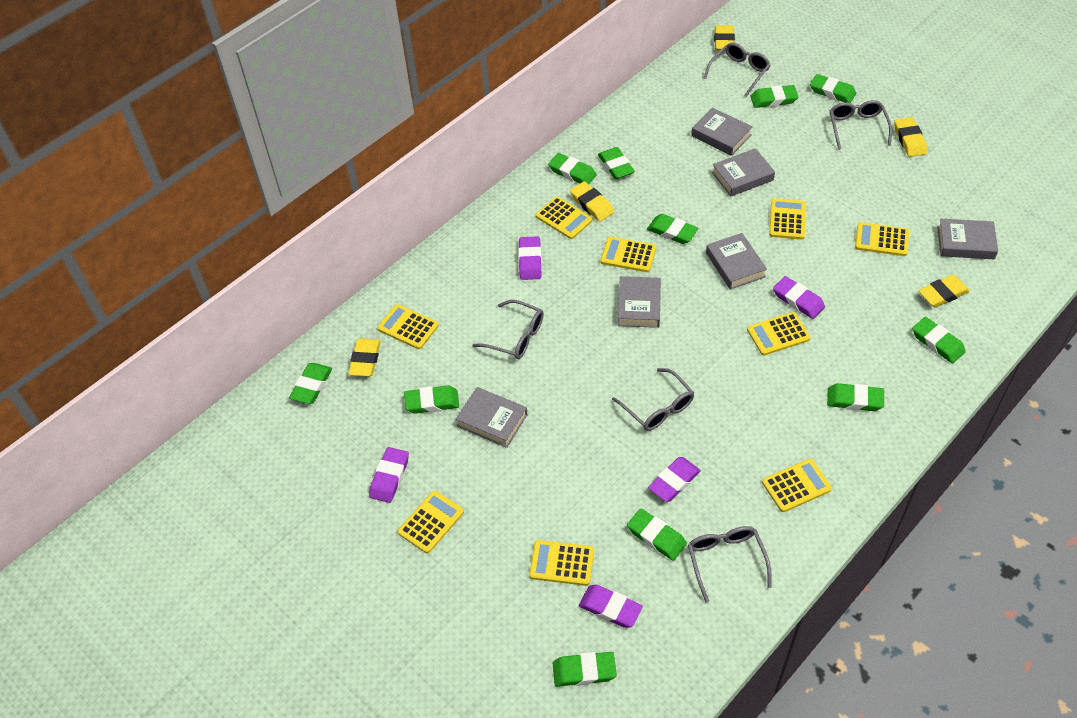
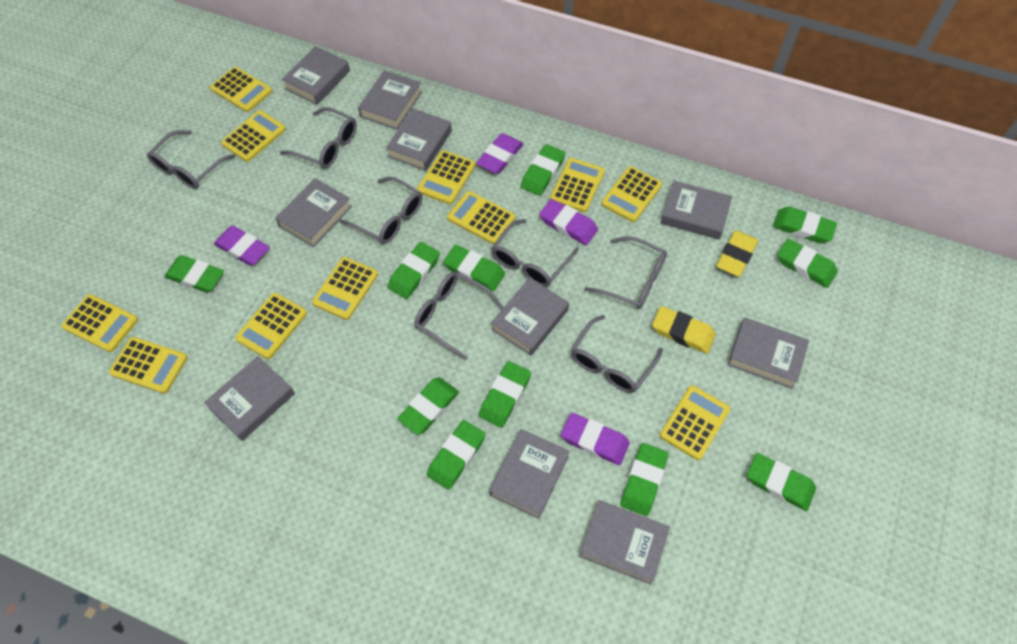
grey book: 6 -> 10
grey glasses: 5 -> 7
purple eraser: 5 -> 4
yellow calculator: 9 -> 11
yellow eraser: 5 -> 2

